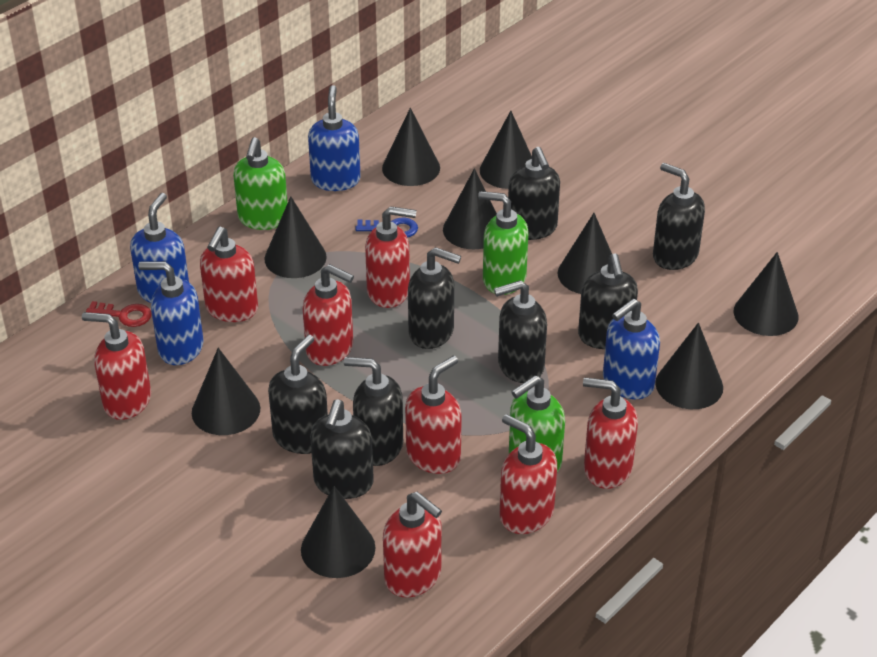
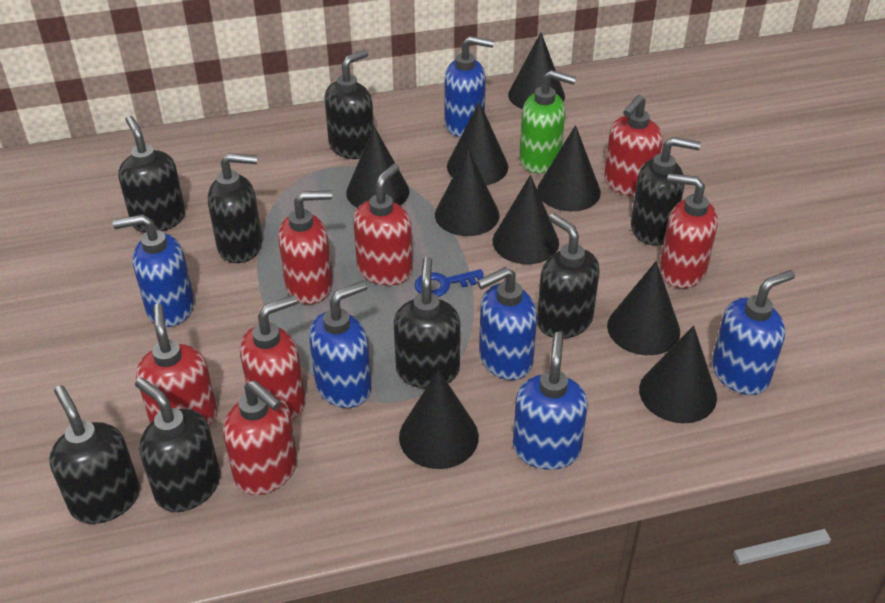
blue soap dispenser: 4 -> 6
green soap dispenser: 3 -> 1
red key: 1 -> 0
red soap dispenser: 8 -> 7

